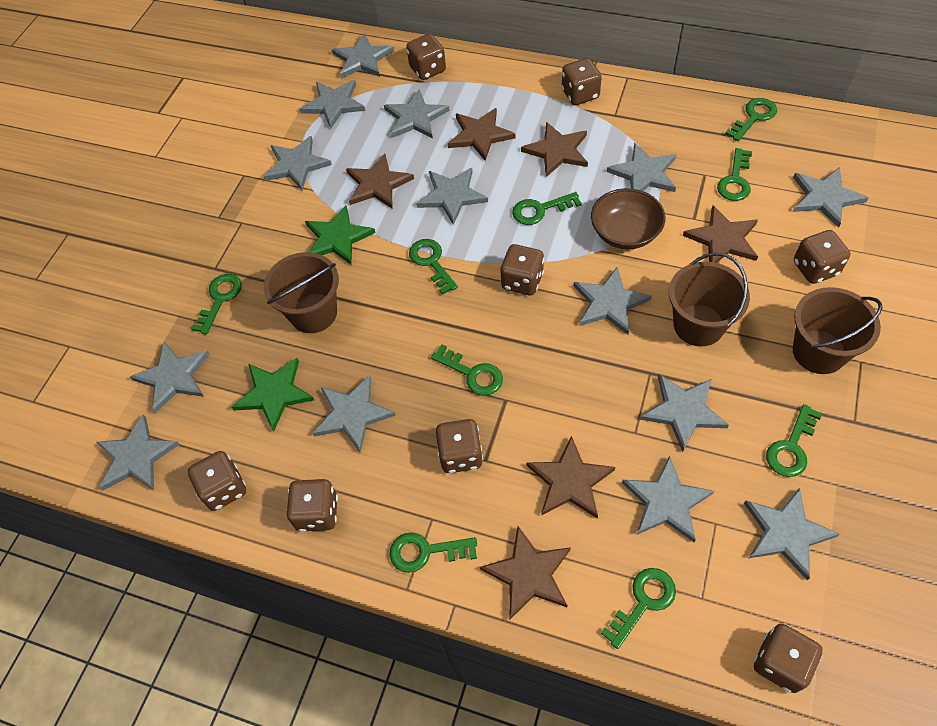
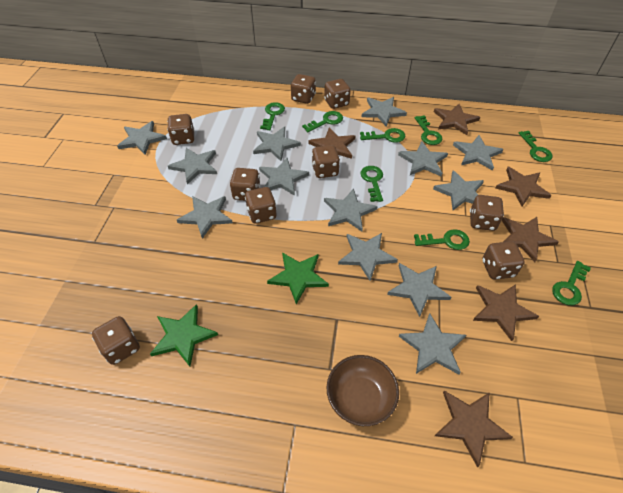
brown bucket: 3 -> 0
brown dice: 8 -> 9
green key: 9 -> 8
grey star: 14 -> 13

